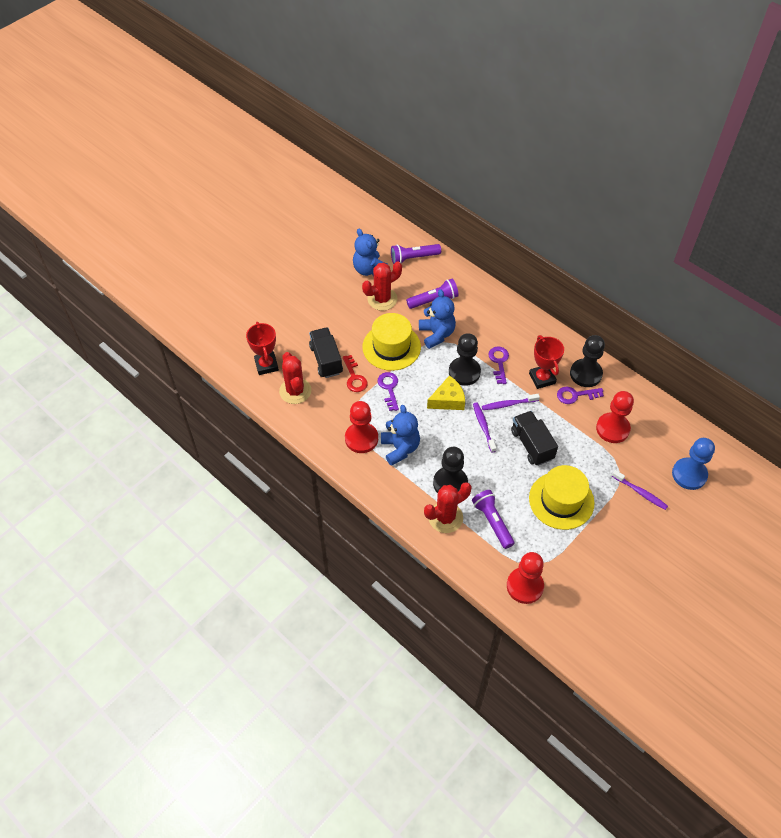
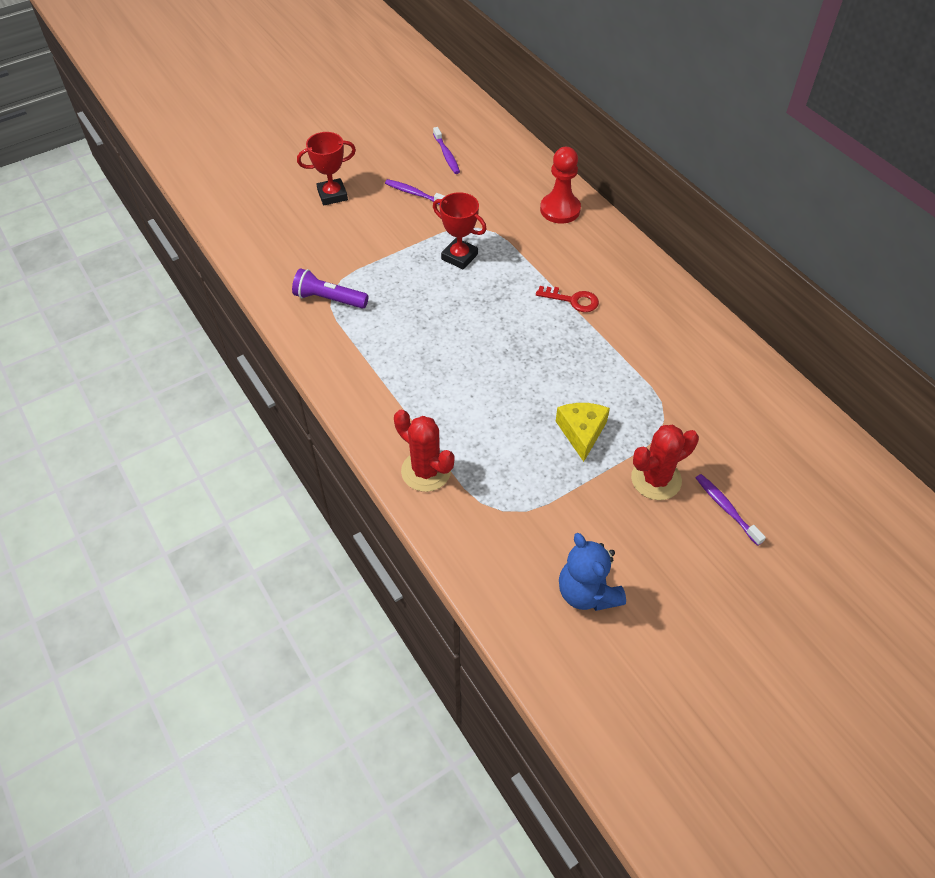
black pawn: 3 -> 0
black truck: 2 -> 0
blue pawn: 1 -> 0
blue teddy bear: 3 -> 1
purple flashlight: 3 -> 1
purple key: 3 -> 0
red cactus: 3 -> 2
red pawn: 3 -> 1
yellow hat: 2 -> 0

